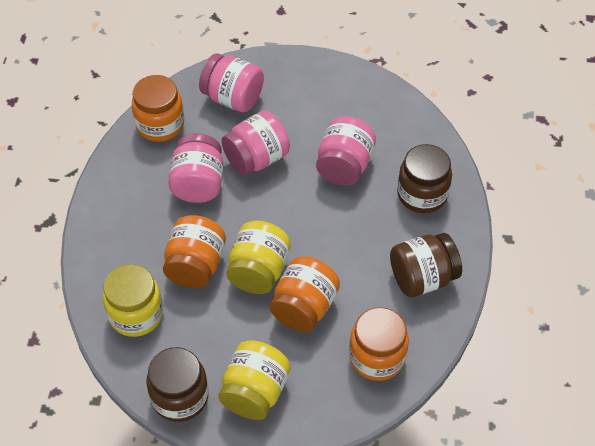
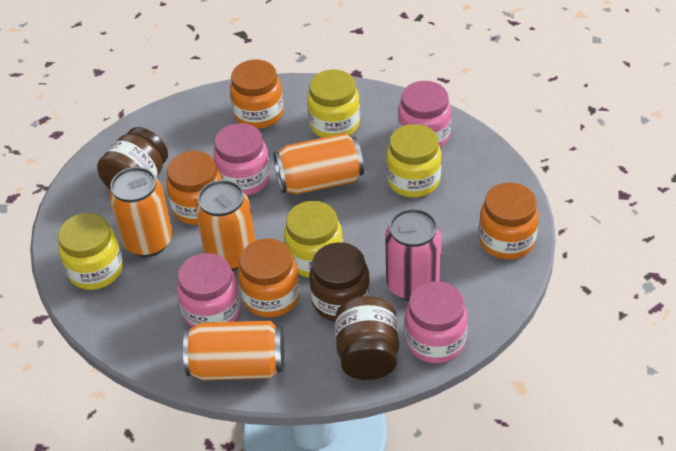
orange can: 0 -> 4
pink can: 0 -> 1
yellow jar: 3 -> 4

